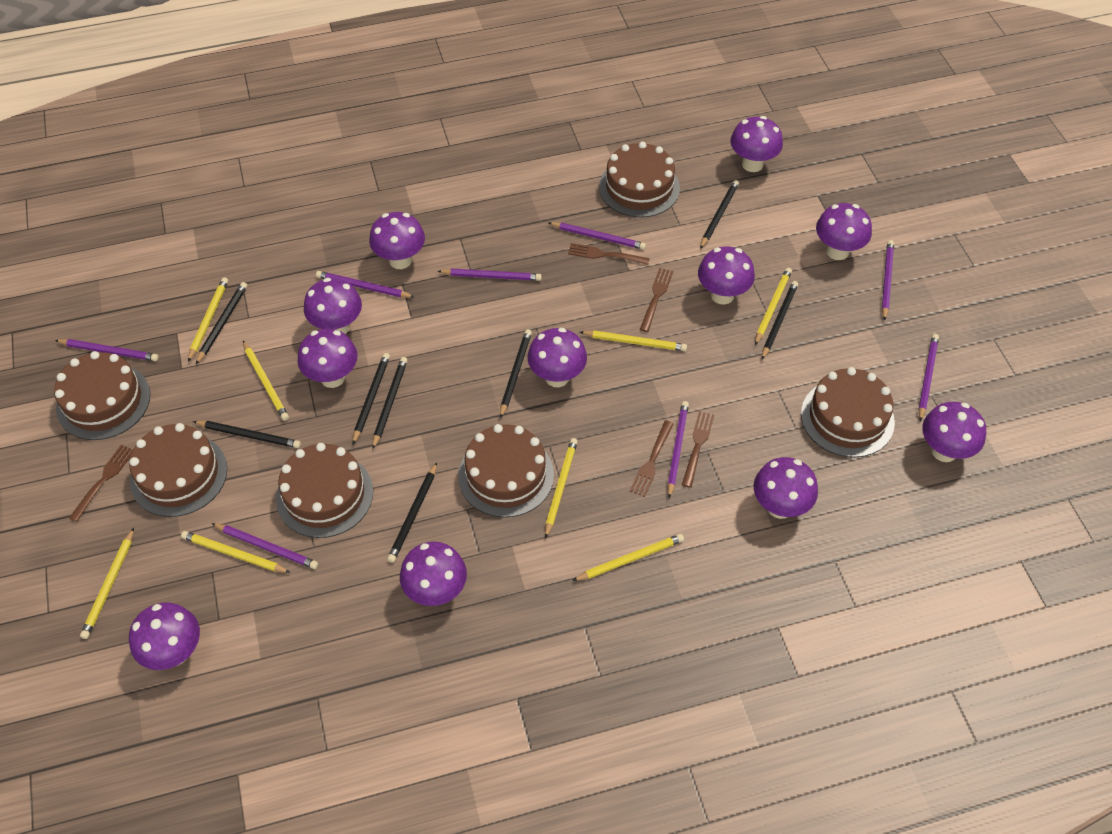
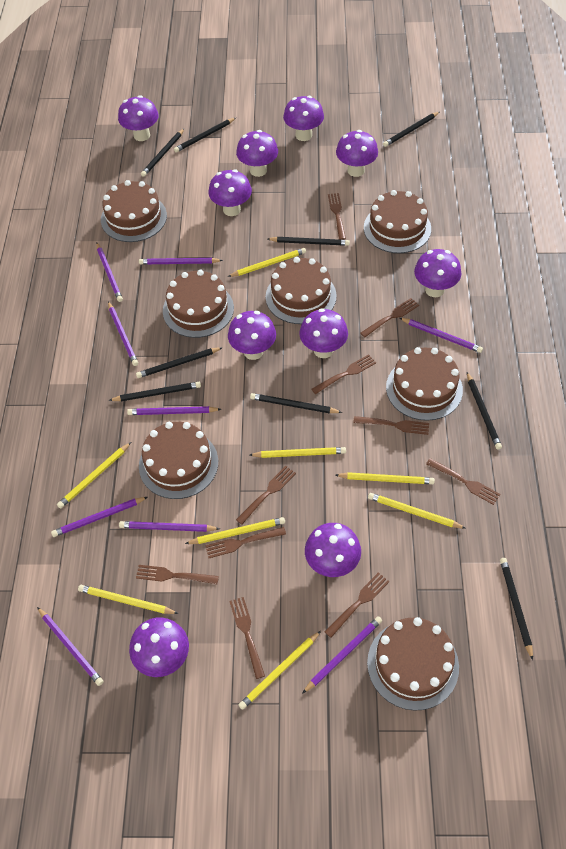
black pencil: 8 -> 9
brown cake: 6 -> 7
brown fork: 5 -> 10
purple mushroom: 11 -> 10
purple pencil: 8 -> 9

